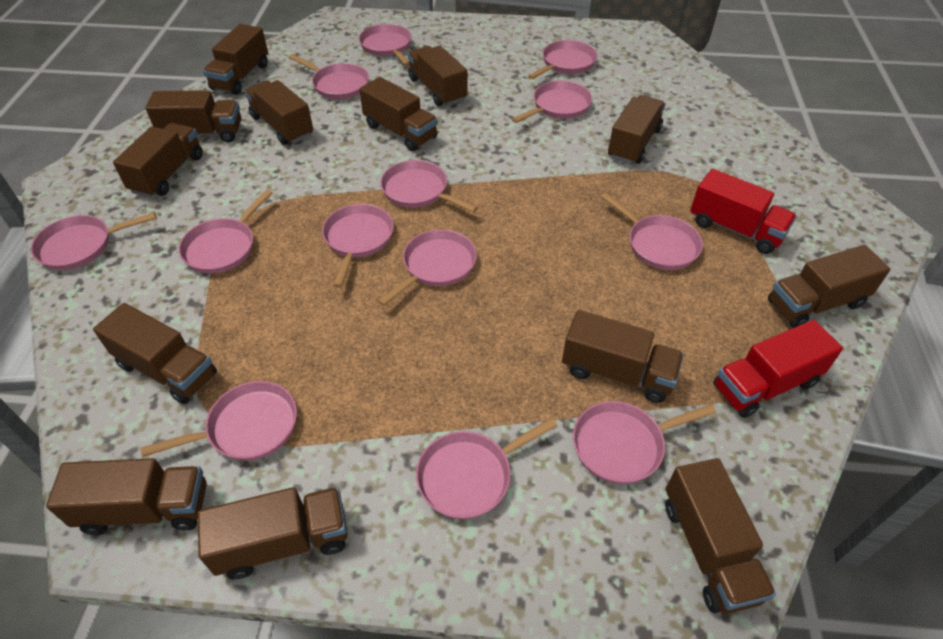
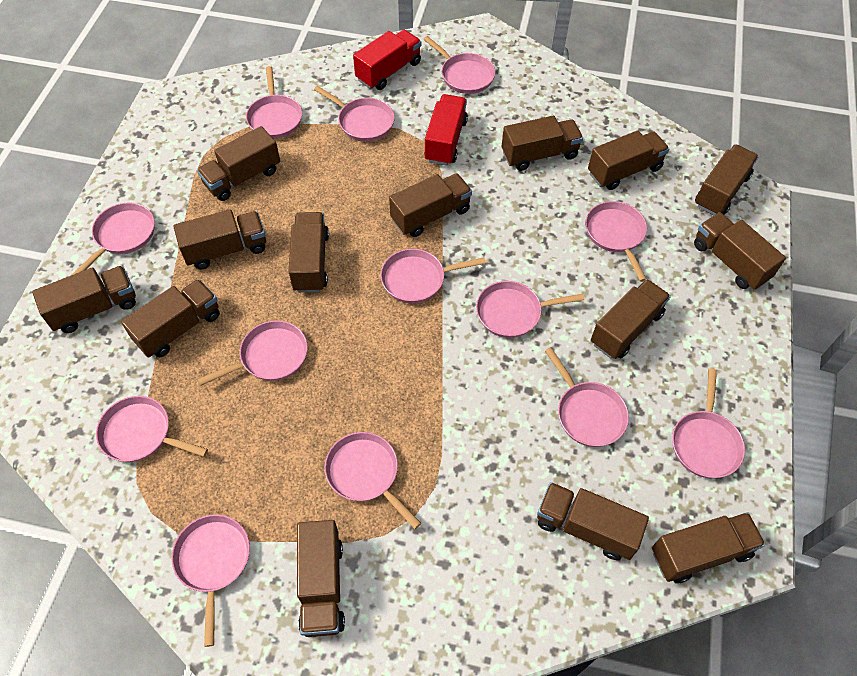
brown truck: 13 -> 14

